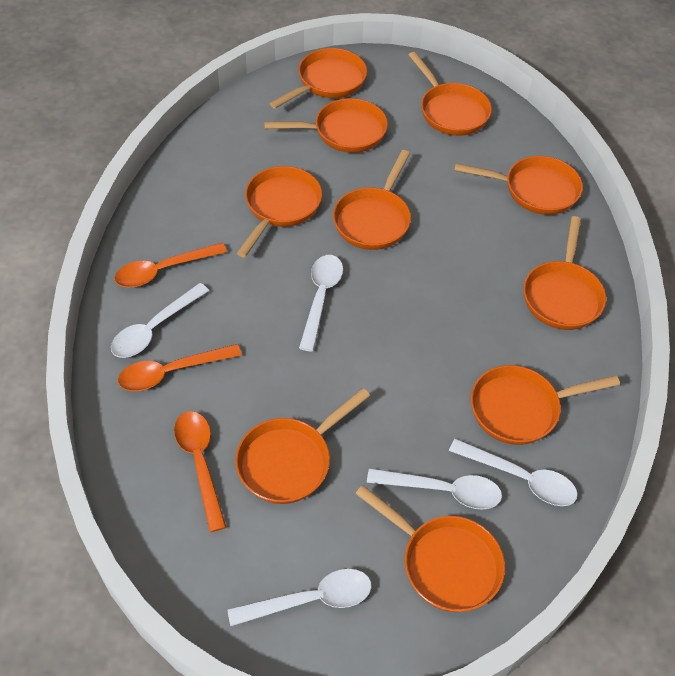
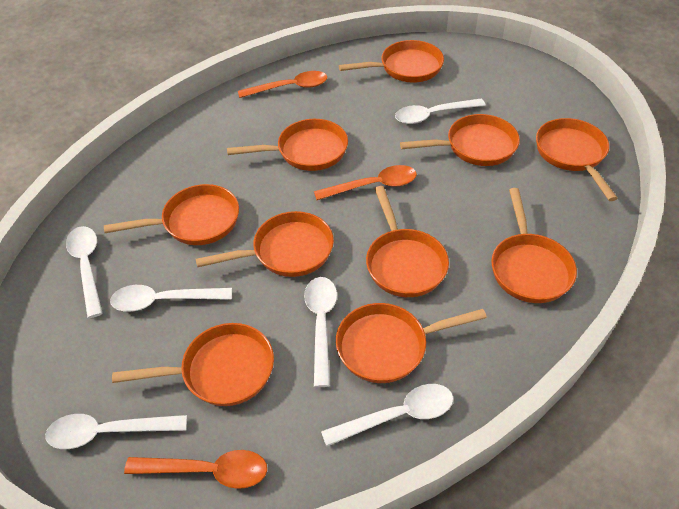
white spoon: 5 -> 6

